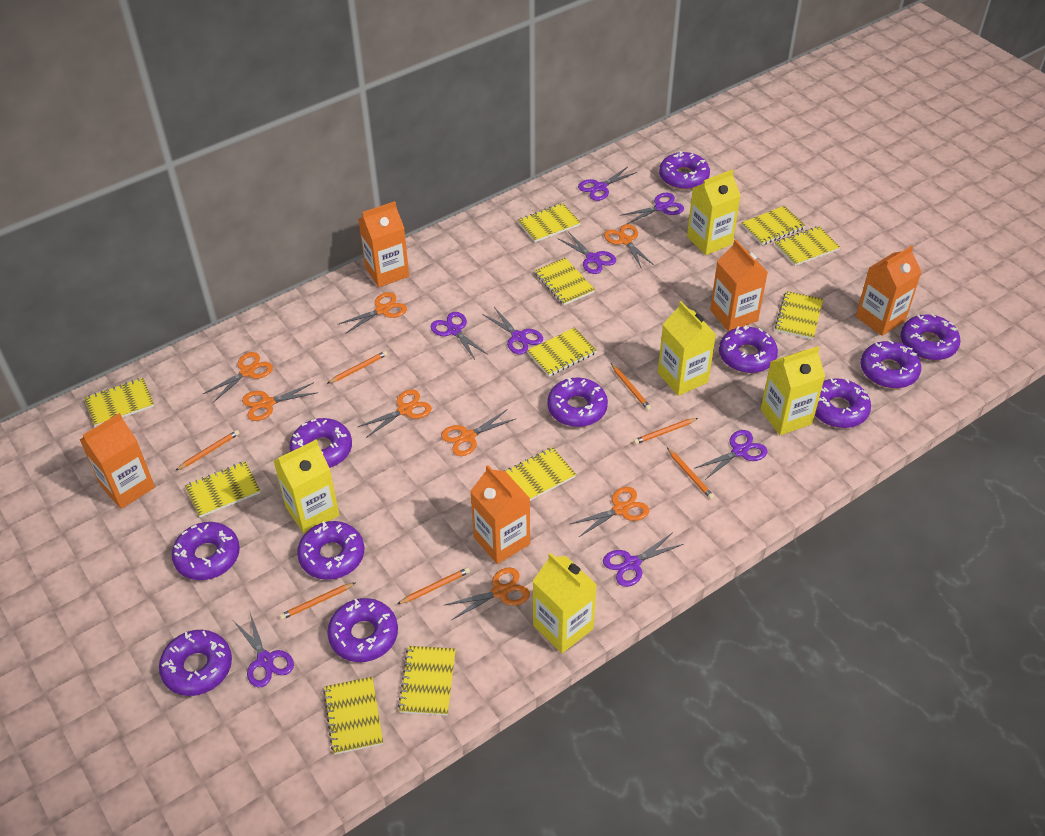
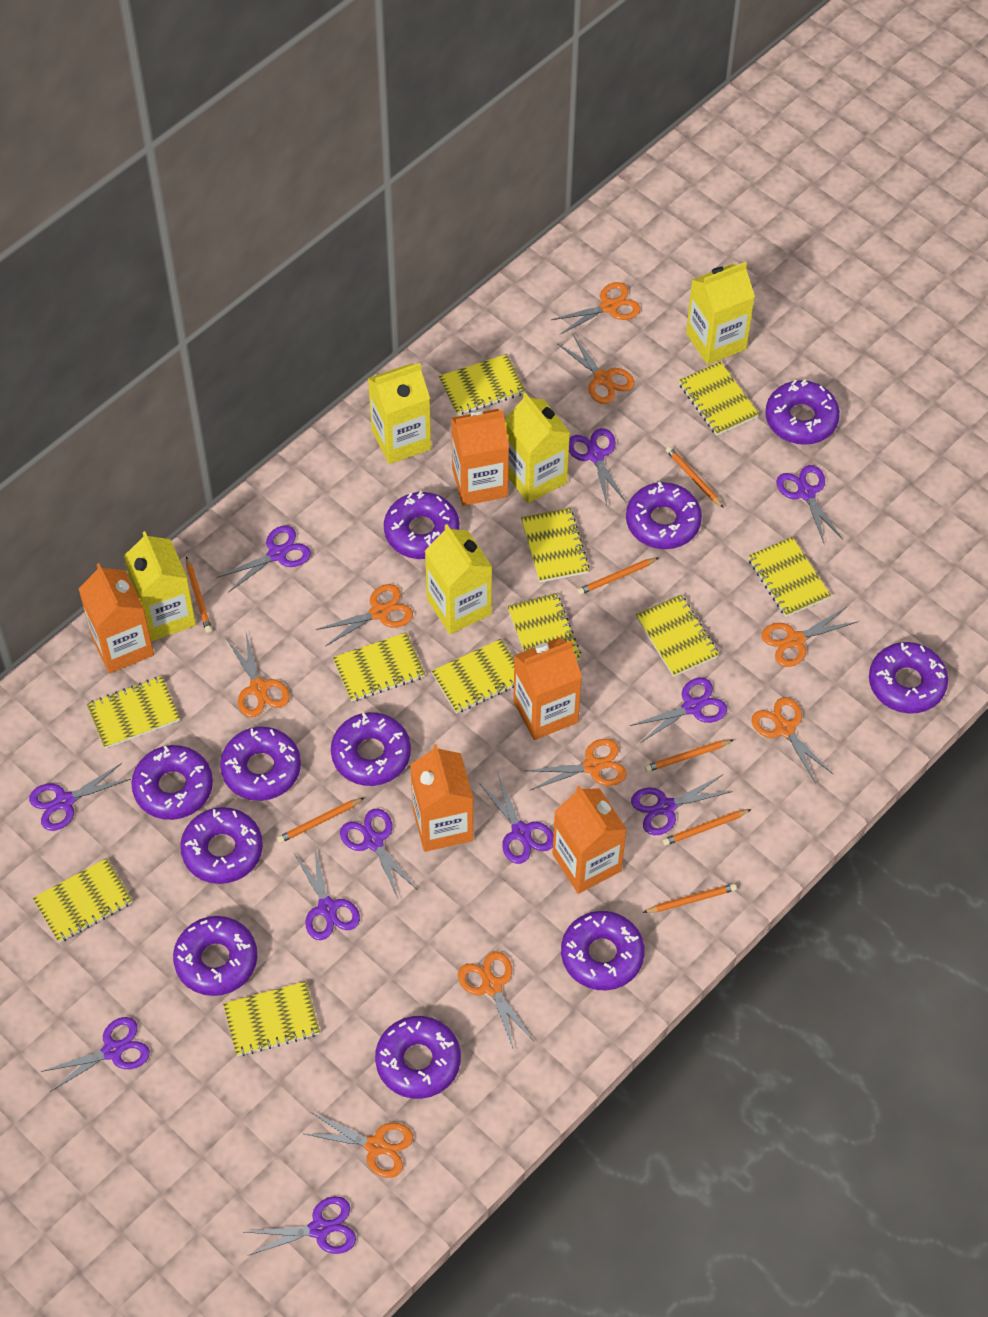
orange scissors: 8 -> 9
purple scissors: 8 -> 11

